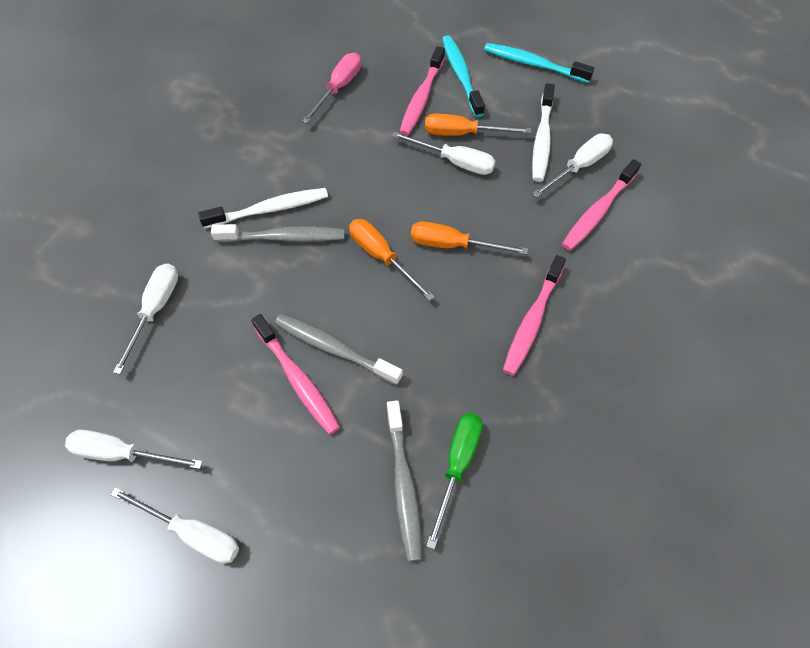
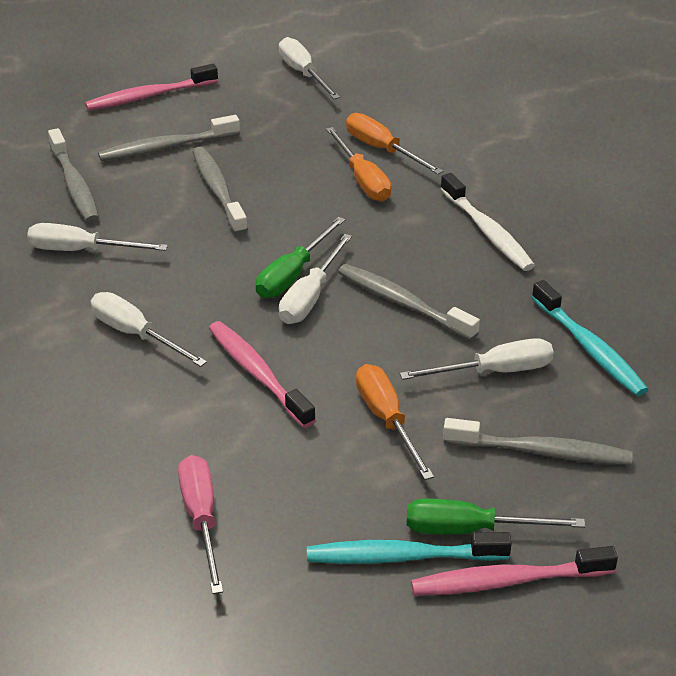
green screwdriver: 1 -> 2
grey toothbrush: 3 -> 5
pink toothbrush: 4 -> 3
white toothbrush: 2 -> 1

